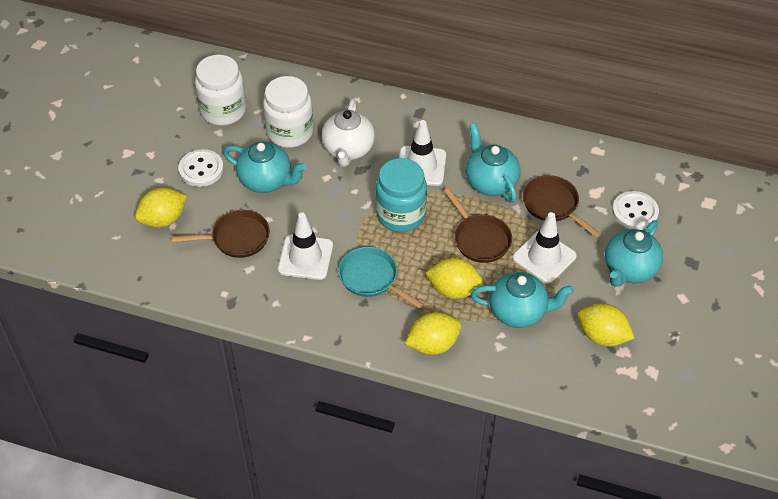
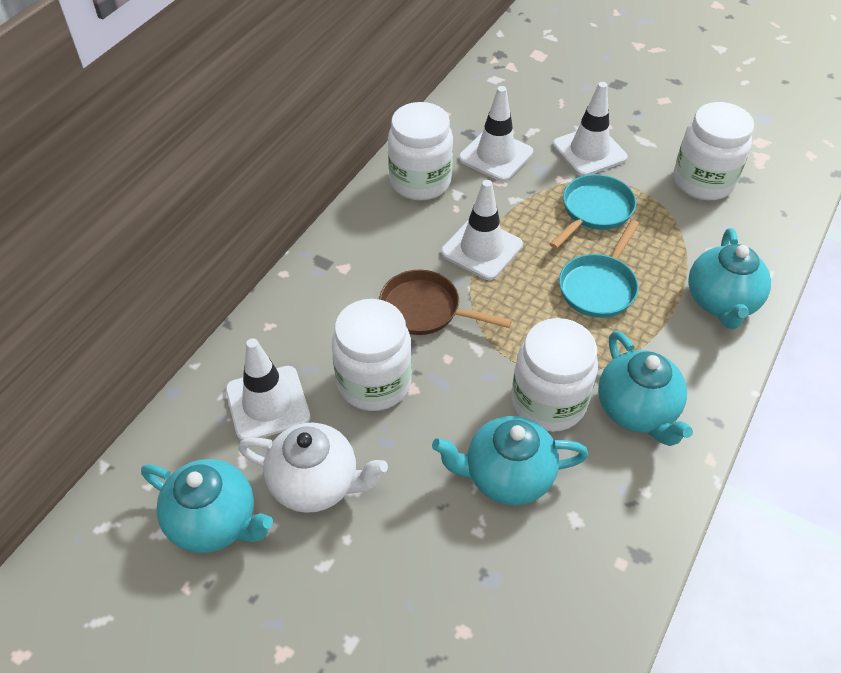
brown pan: 3 -> 1
turquoise jar: 1 -> 0
turquoise pan: 1 -> 2
white button: 2 -> 0
white jar: 2 -> 4
white traffic cone: 3 -> 4
yellow lemon: 4 -> 0

